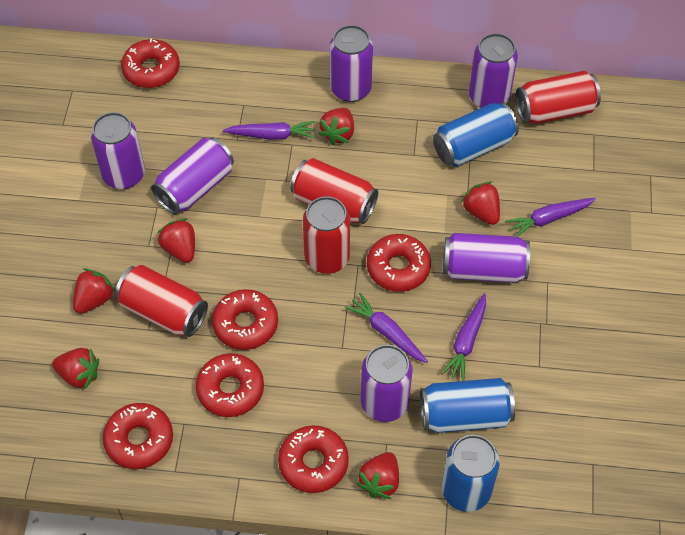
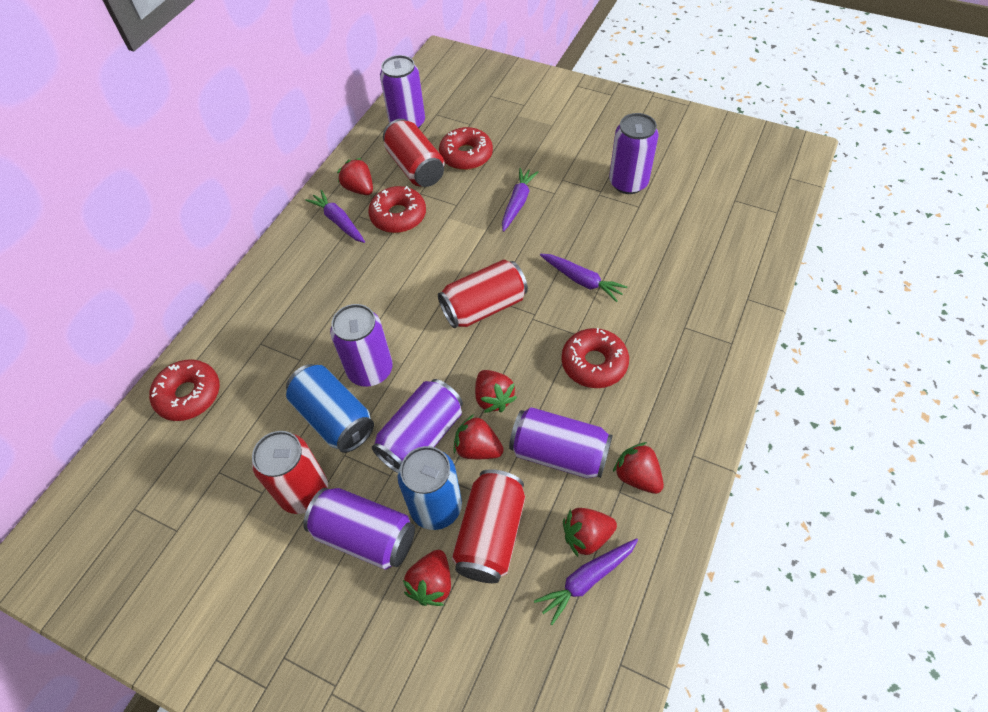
blue can: 3 -> 2
red donut: 6 -> 4

